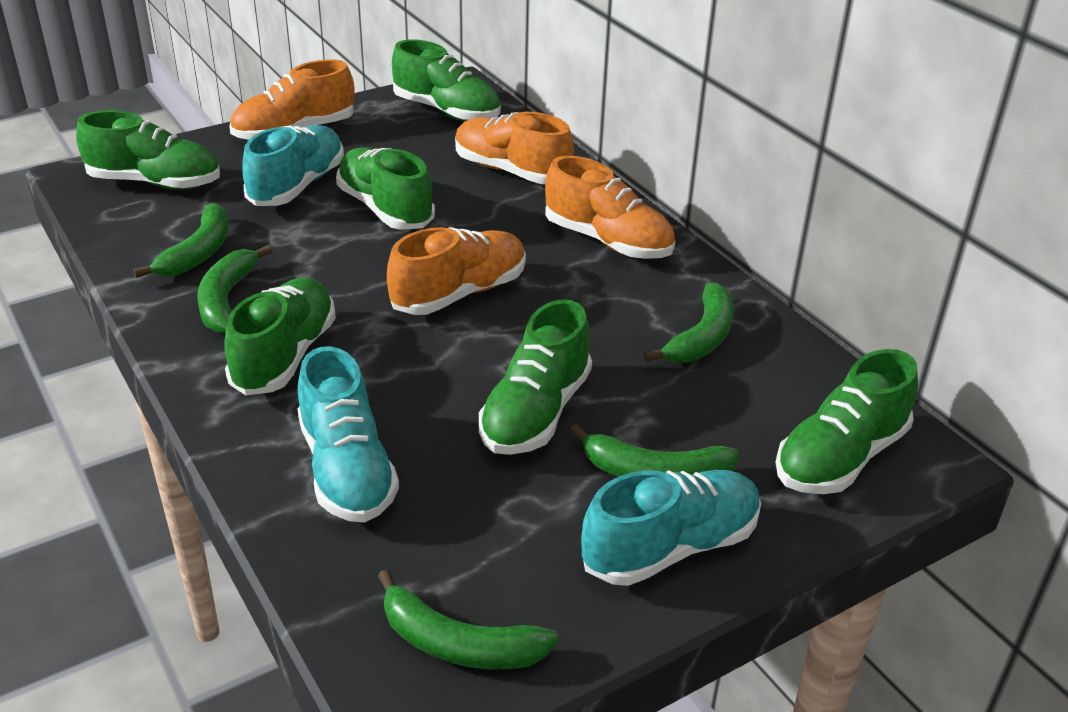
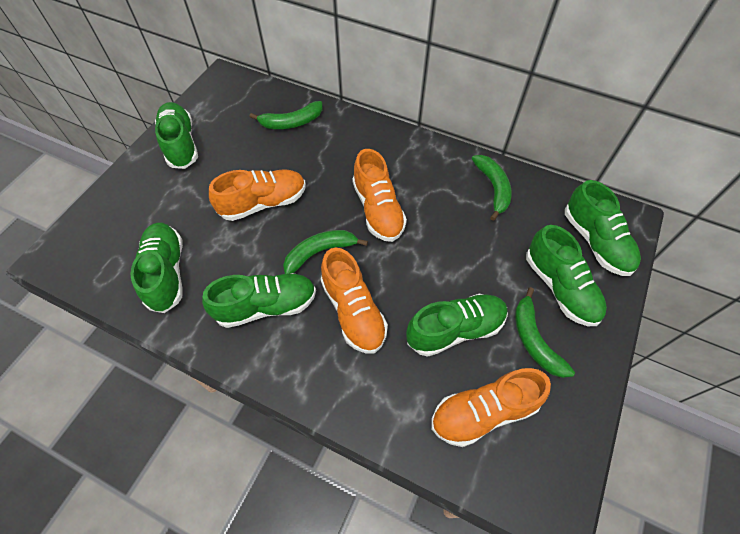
green banana: 5 -> 4
turquoise shoe: 3 -> 0

